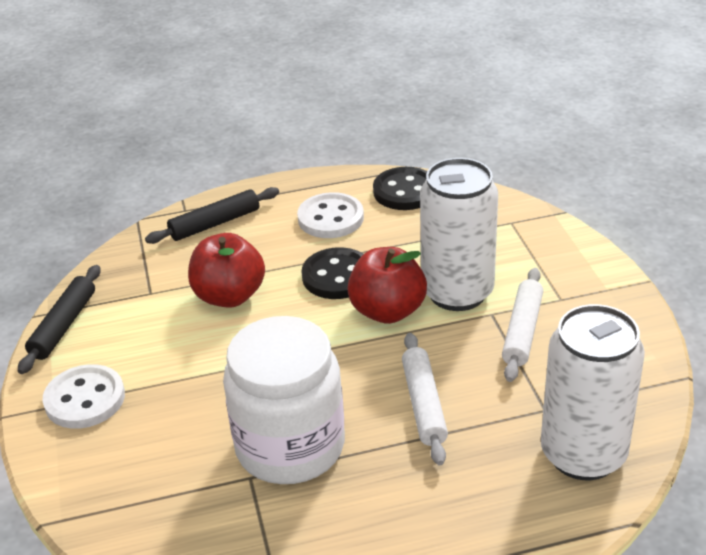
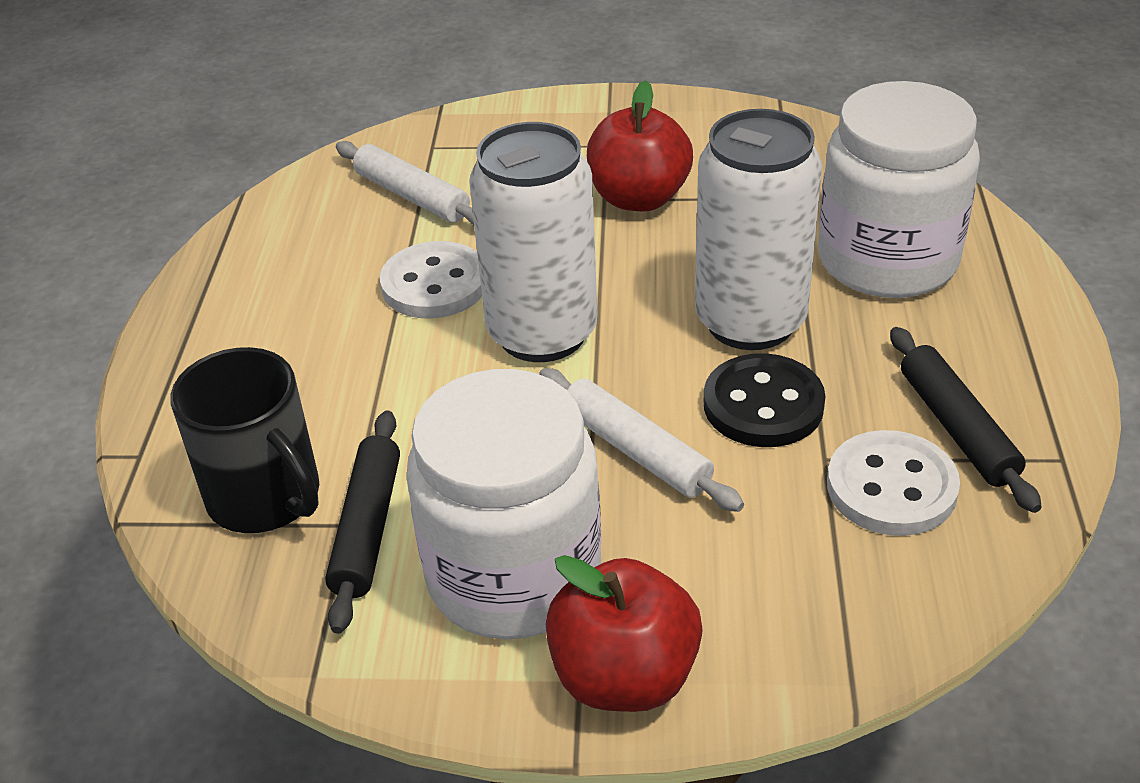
black button: 2 -> 1
black mug: 0 -> 1
white jar: 1 -> 2

